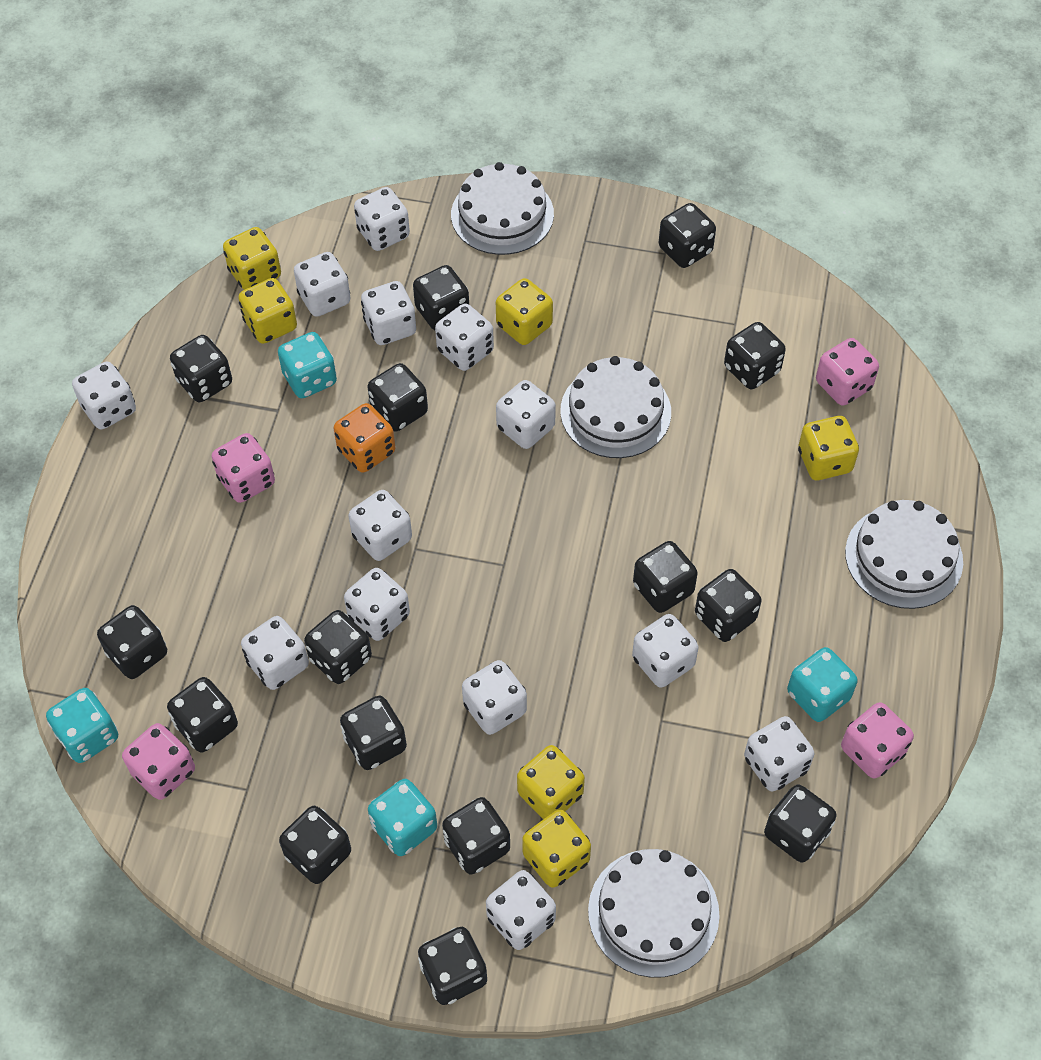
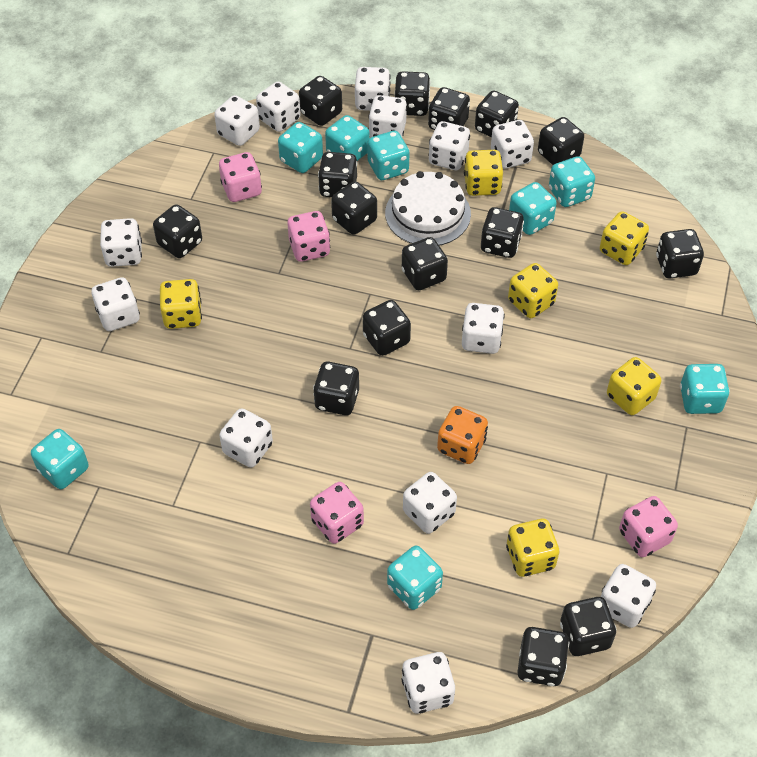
turquoise dice: 4 -> 8
white cake: 4 -> 1

